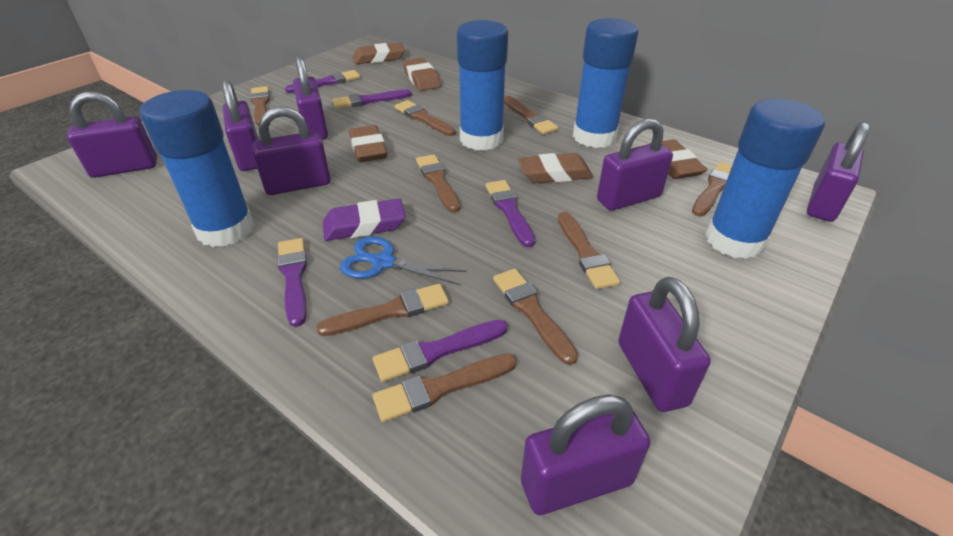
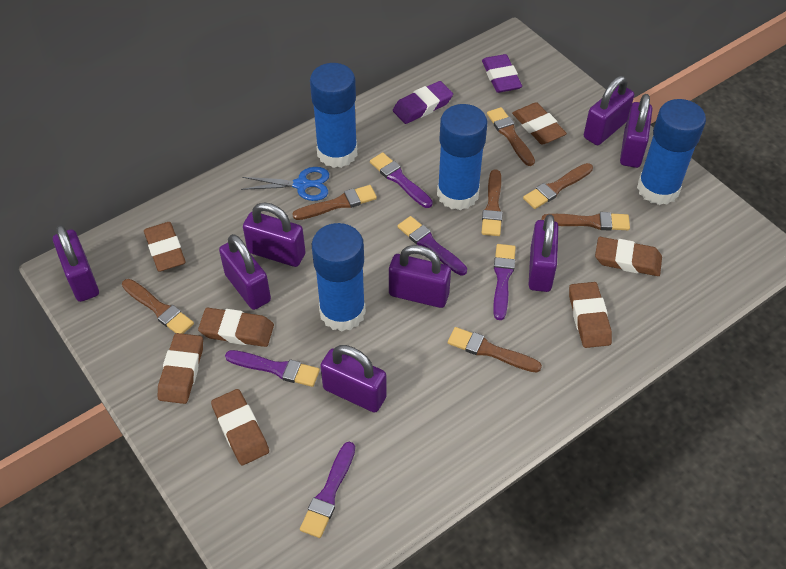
brown brush: 9 -> 7
brown eraser: 5 -> 7
purple eraser: 1 -> 2

